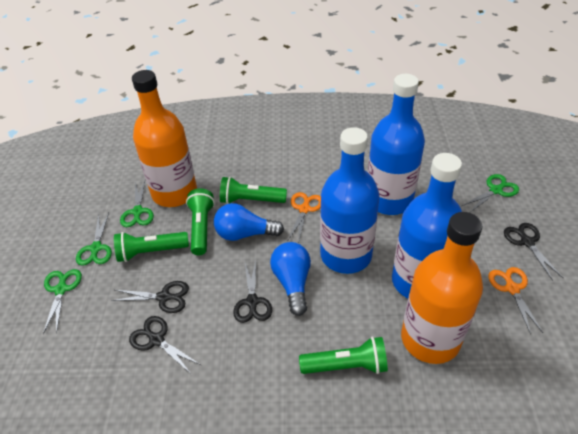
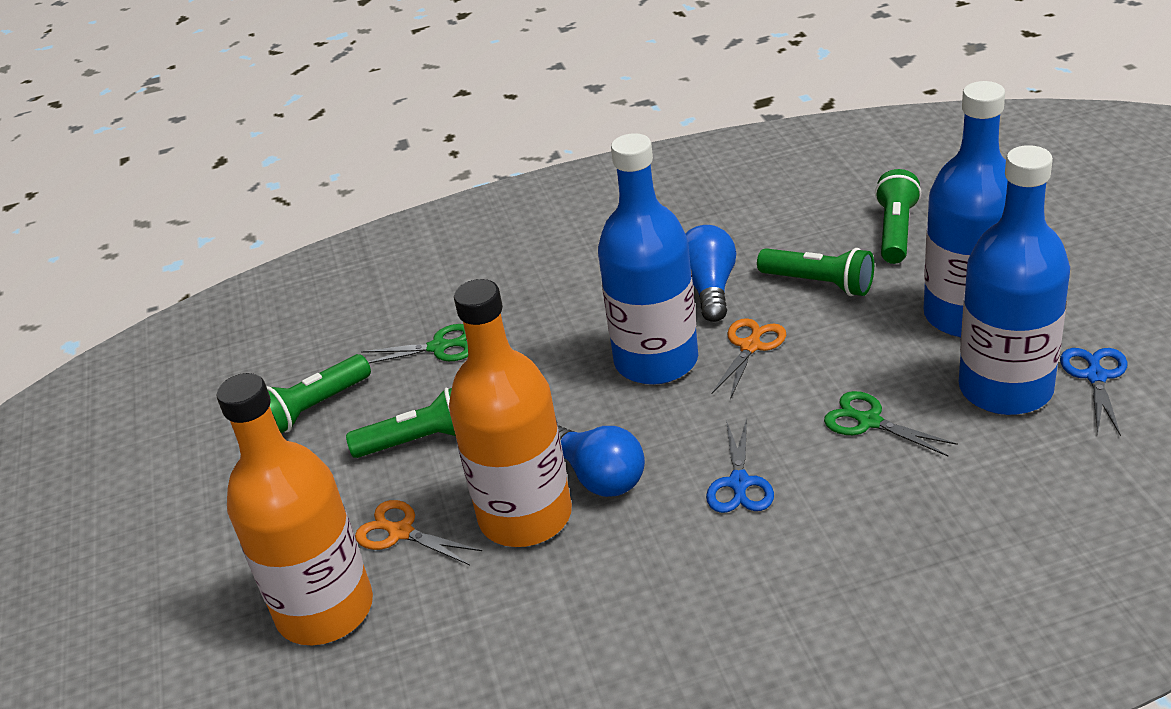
black scissors: 4 -> 0
blue scissors: 0 -> 2
green scissors: 4 -> 2

